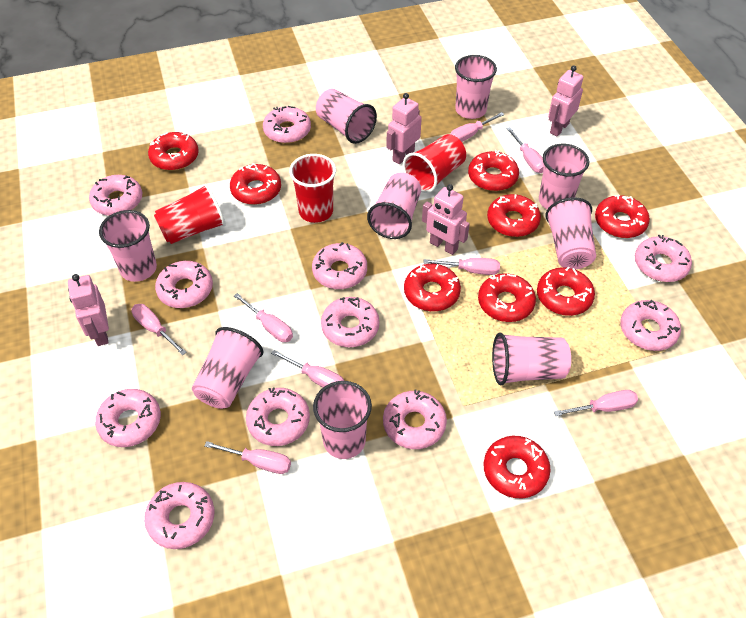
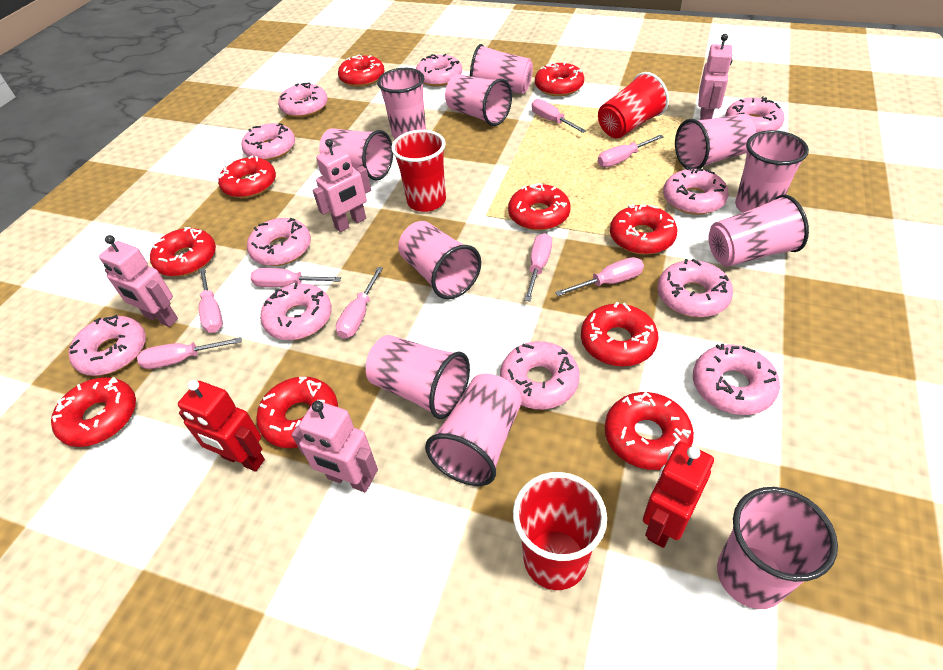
pink cup: 9 -> 11
red donut: 9 -> 10
red robot: 0 -> 2

